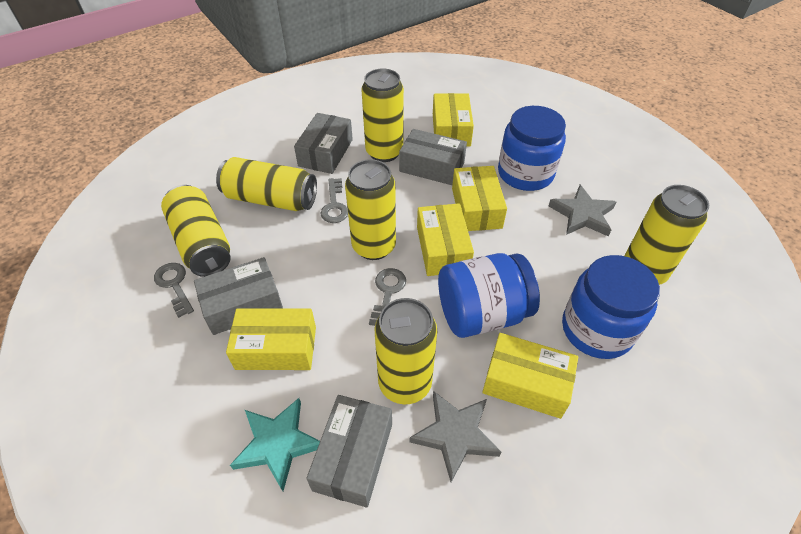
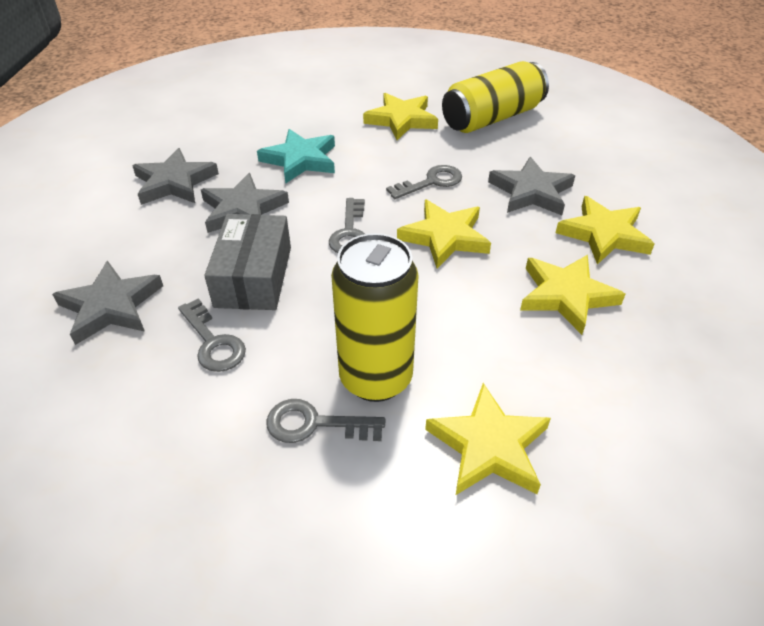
blue jar: 3 -> 0
grey box: 4 -> 1
grey key: 3 -> 4
grey star: 2 -> 4
yellow box: 5 -> 0
yellow can: 6 -> 2
yellow star: 0 -> 5

